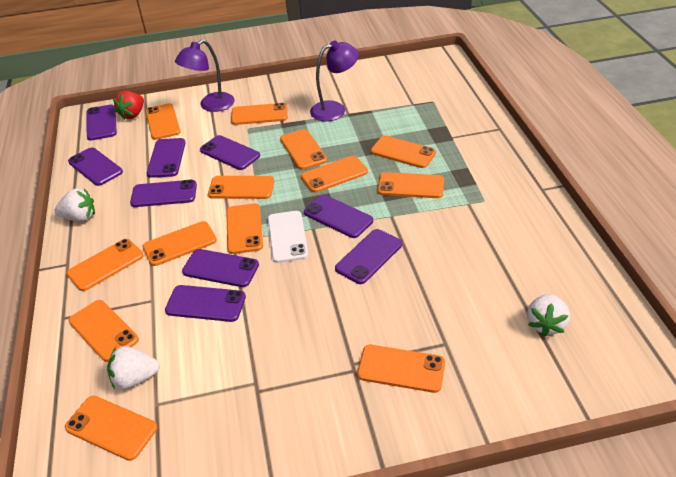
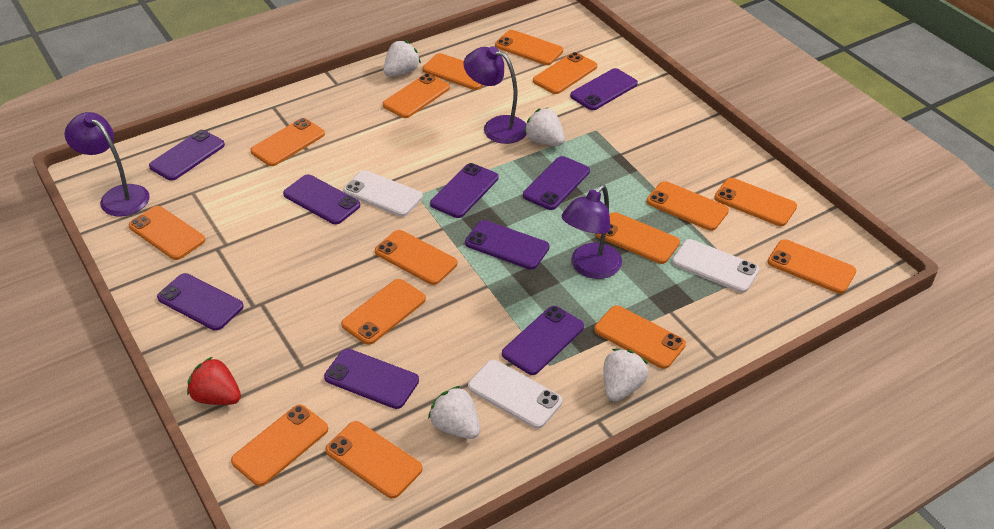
orange phone: 13 -> 15
purple lamp: 2 -> 3
white phone: 1 -> 3
white strawberry: 3 -> 4

